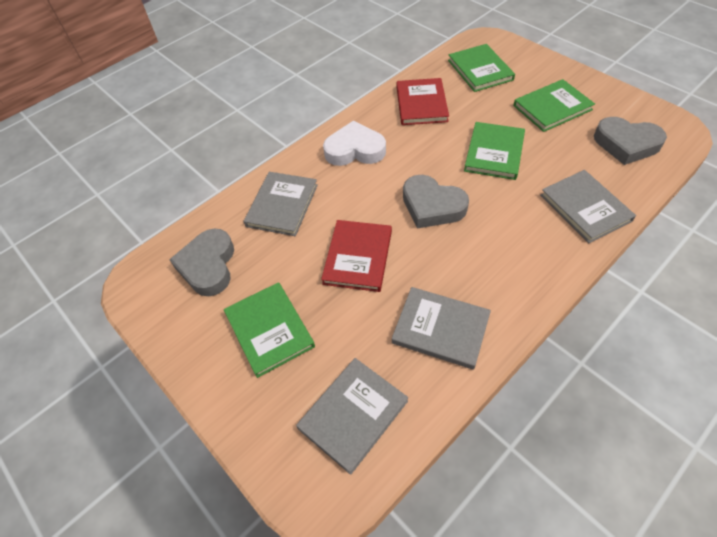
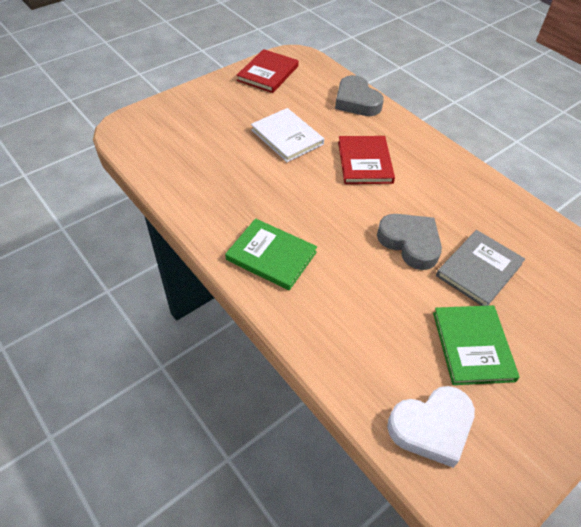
green book: 4 -> 2
grey book: 4 -> 1
grey heart: 3 -> 2
white book: 0 -> 1

